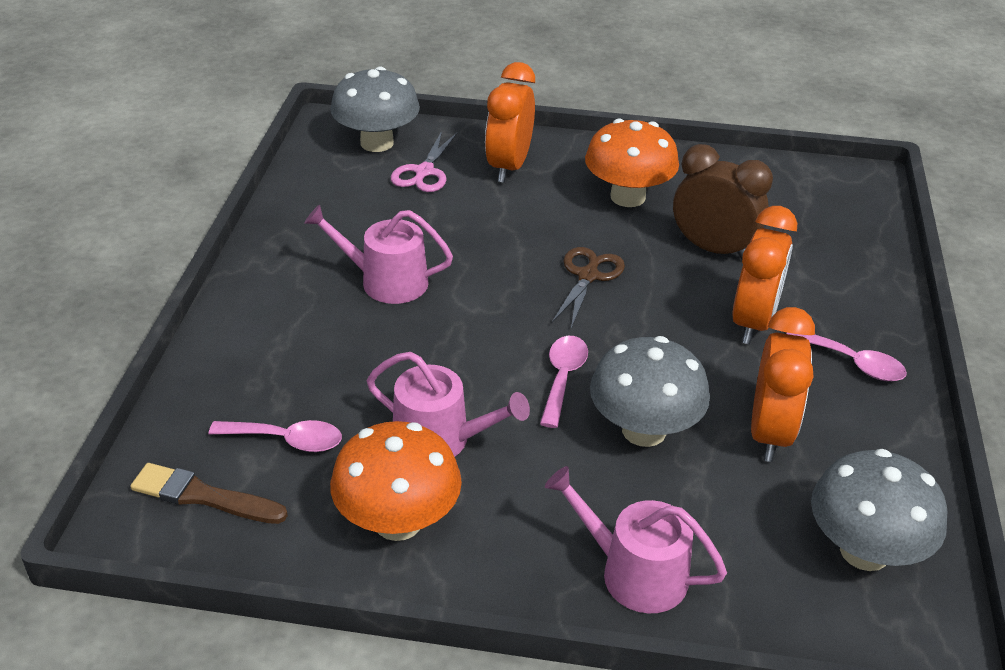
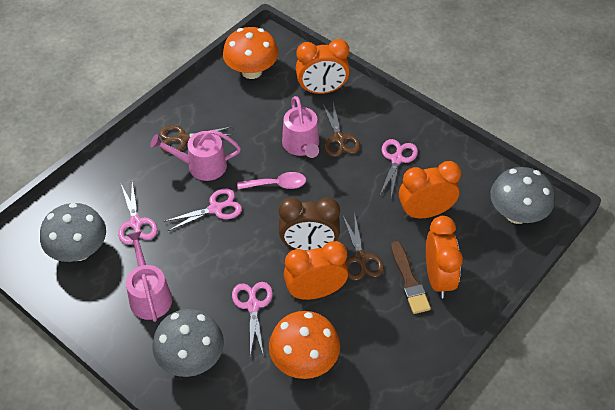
brown scissors: 1 -> 3
orange clock: 3 -> 4
pink scissors: 1 -> 4
pink spoon: 3 -> 1

